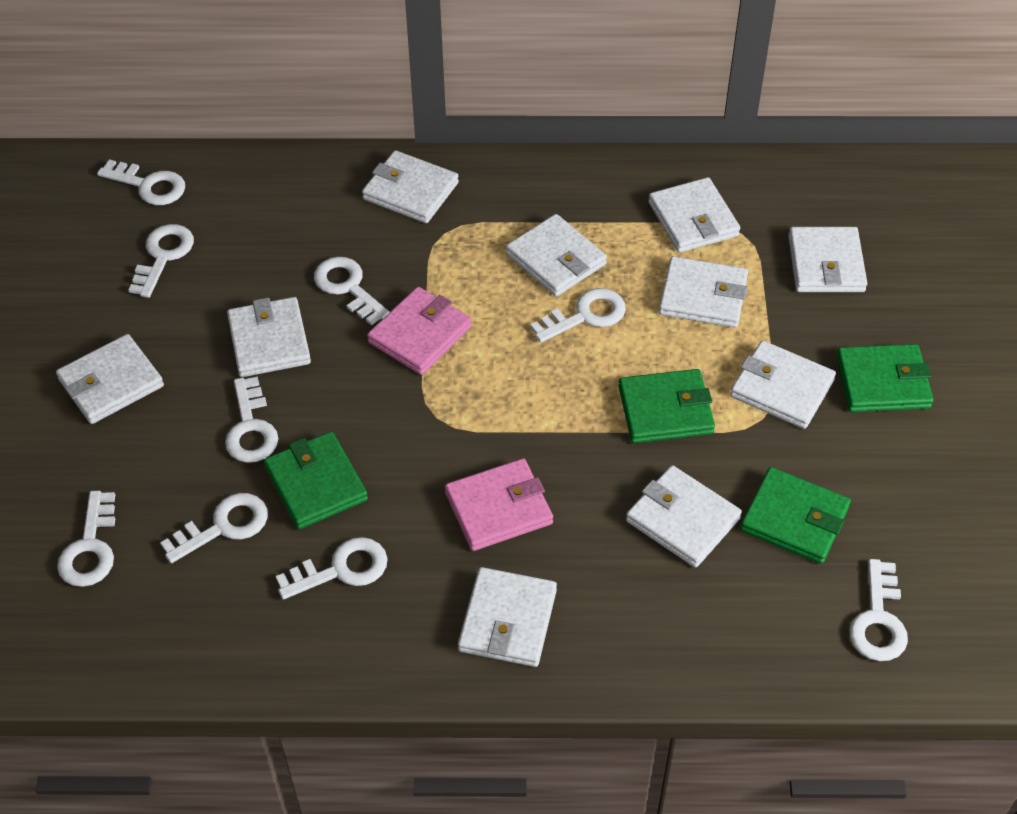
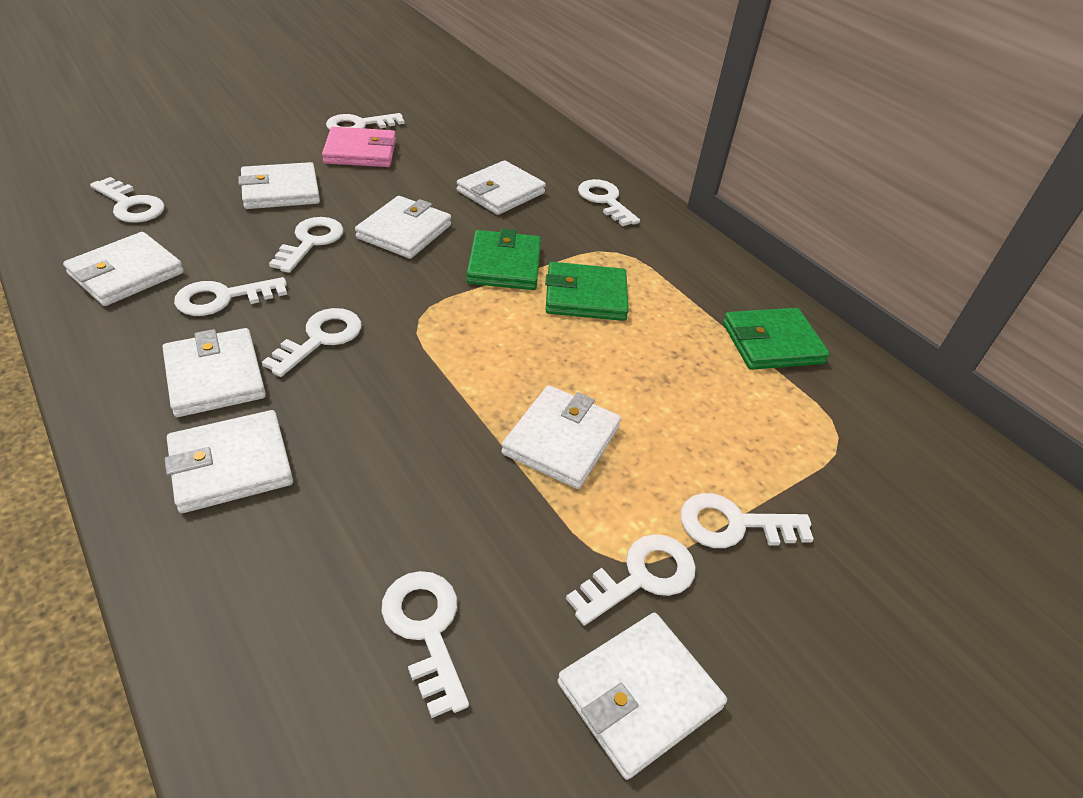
green wallet: 4 -> 3
pink wallet: 2 -> 1
white wallet: 10 -> 8

